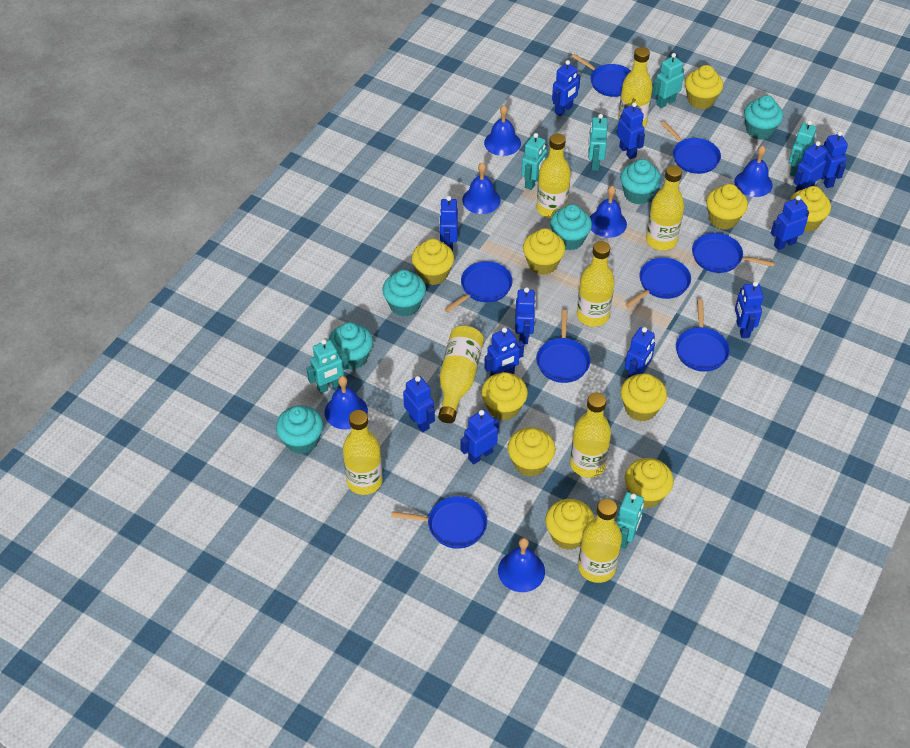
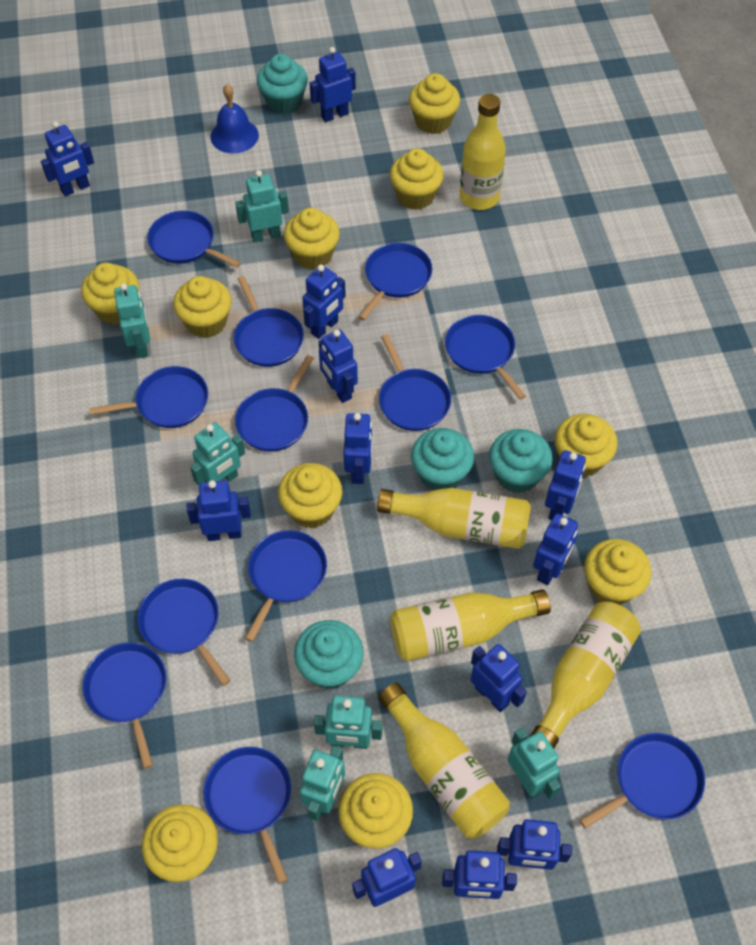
blue bell: 6 -> 1
blue pan: 8 -> 12
turquoise cupcake: 6 -> 4
yellow bottle: 8 -> 5

